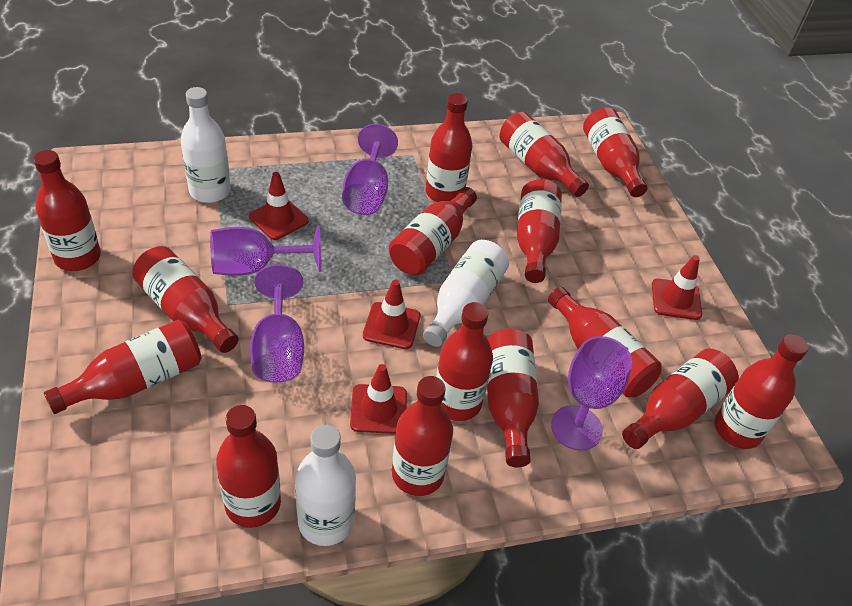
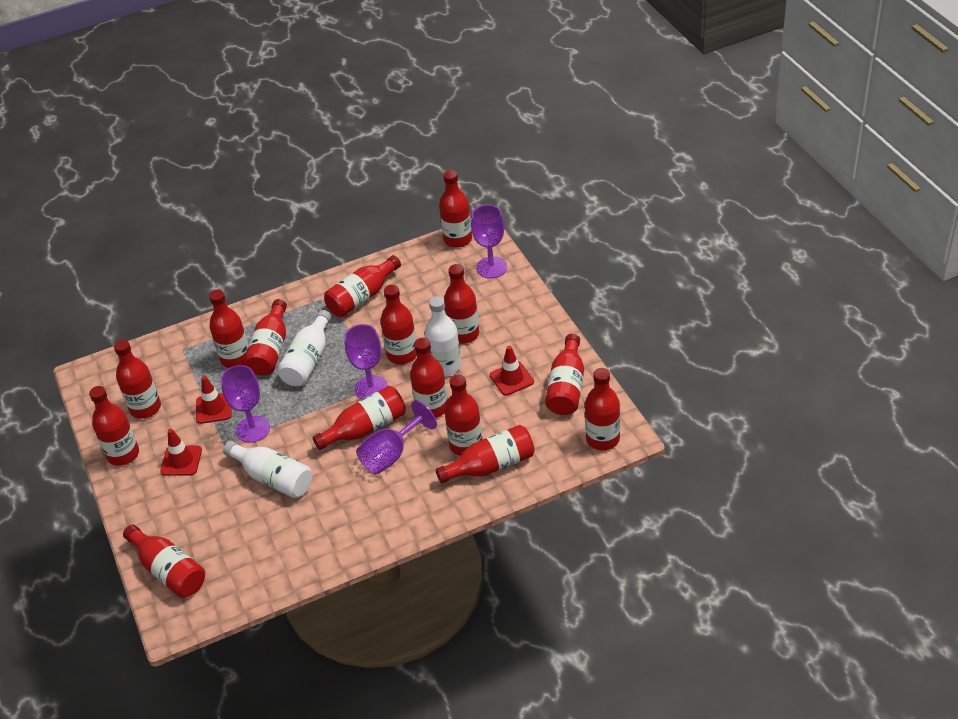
red traffic cone: 4 -> 3

